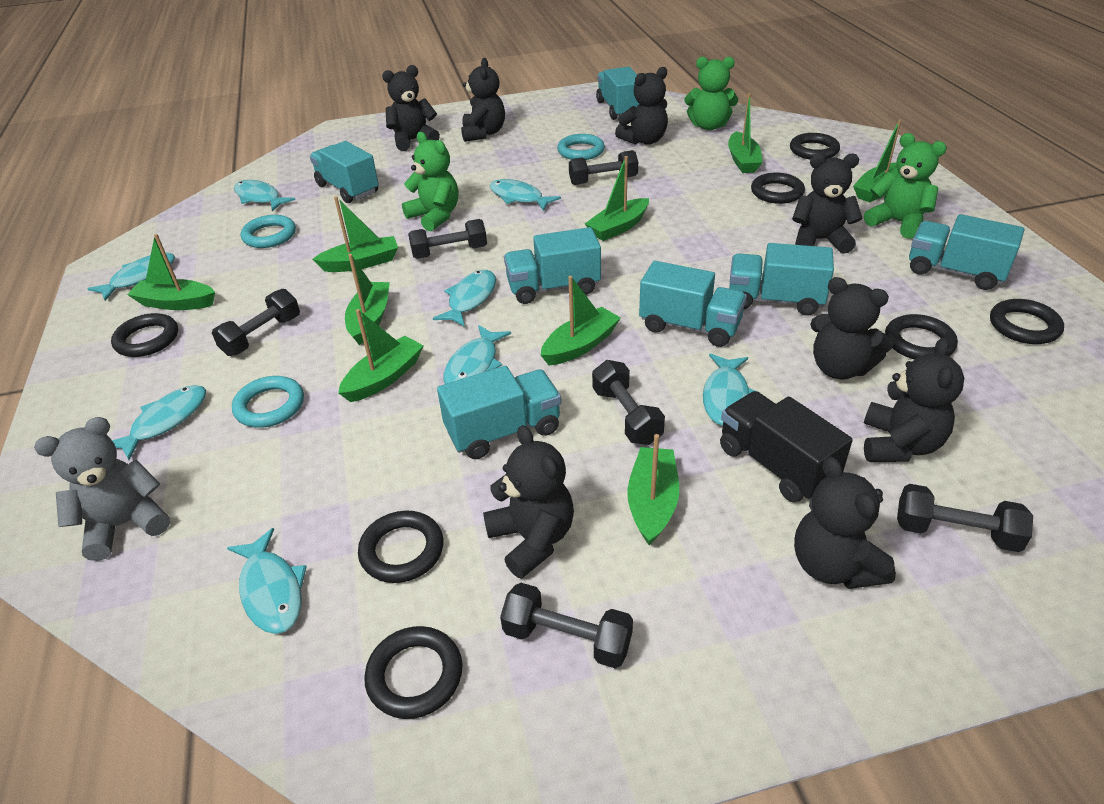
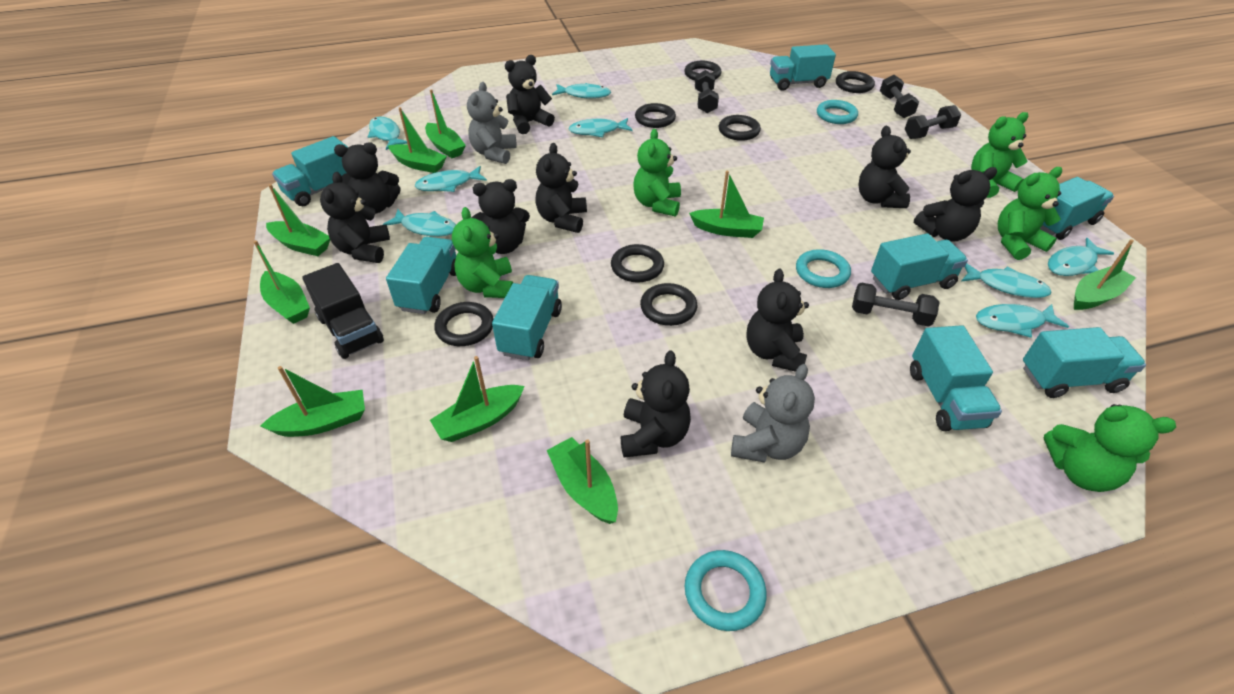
black dumbbell: 6 -> 4
black teddy bear: 8 -> 9
green teddy bear: 3 -> 5
grey teddy bear: 1 -> 2
turquoise truck: 7 -> 8

